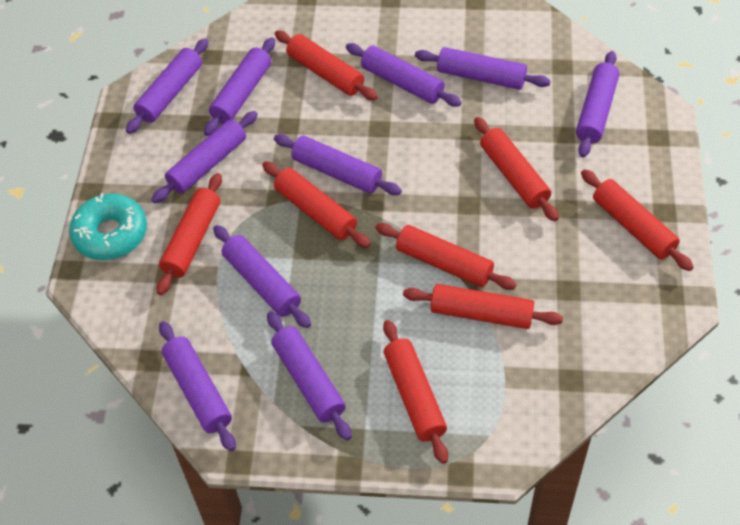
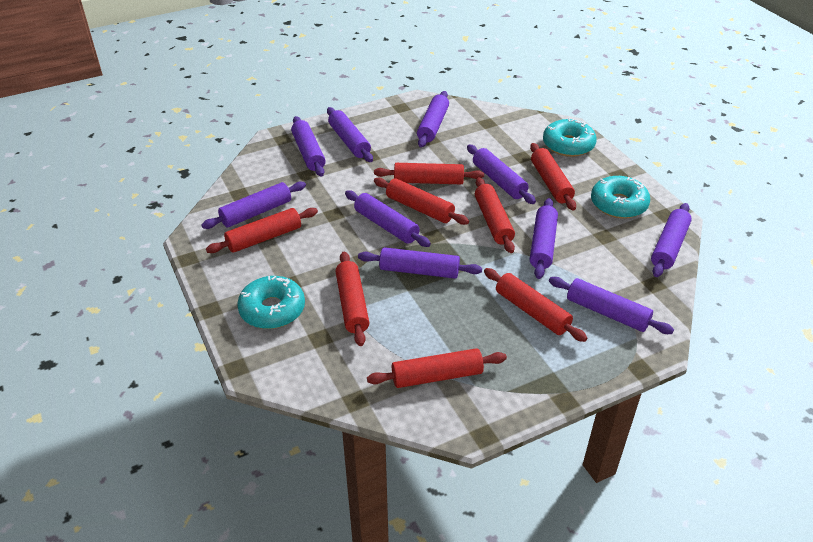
turquoise donut: 1 -> 3

